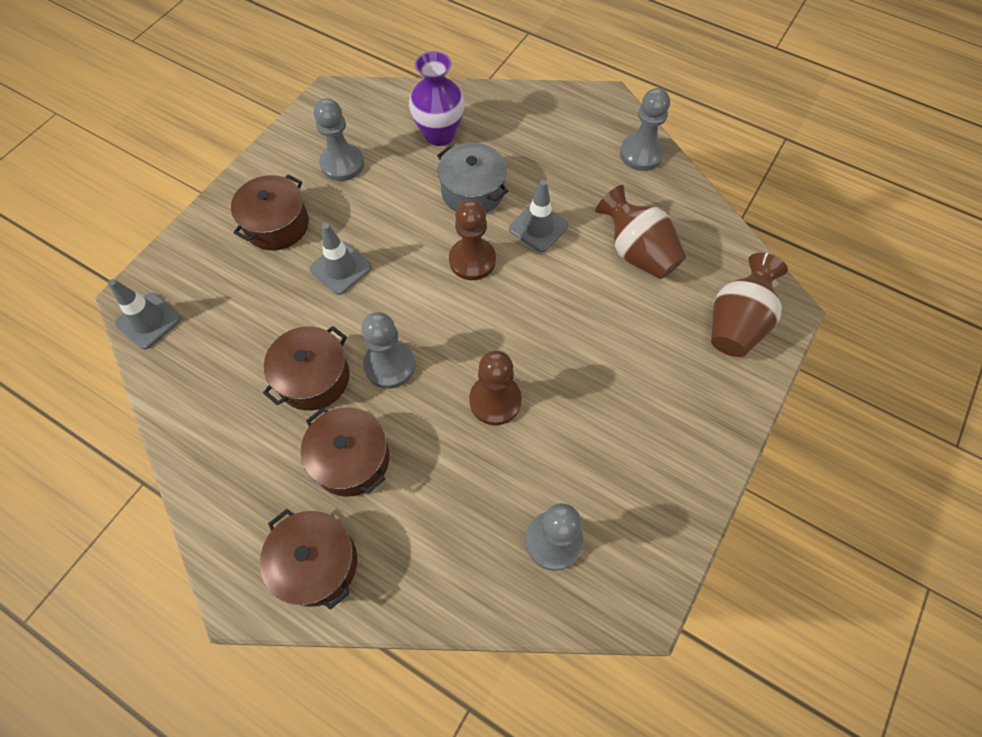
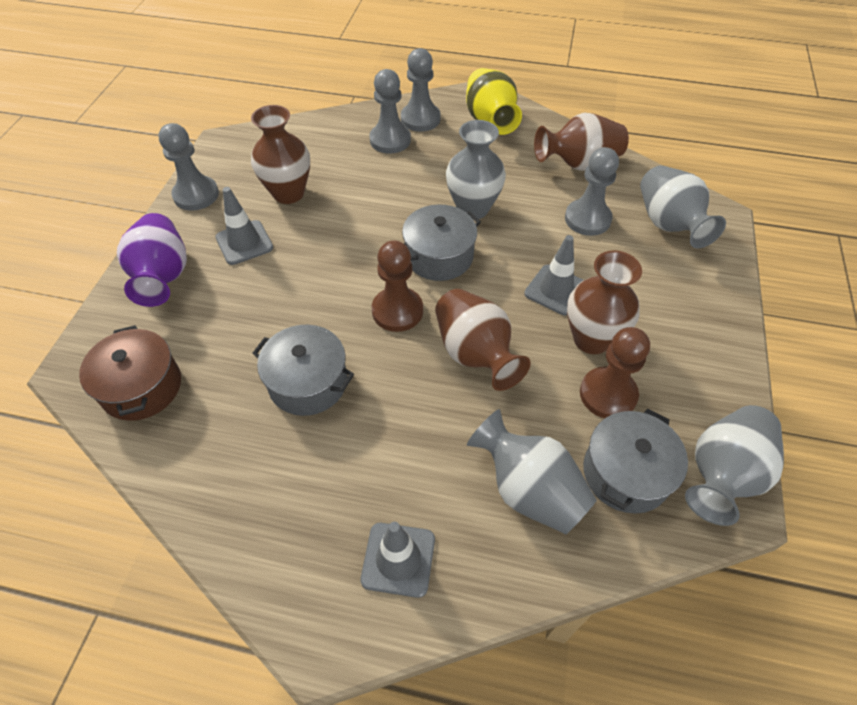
brown pot: 4 -> 1
brown vase: 2 -> 4
grey pot: 1 -> 3
grey vase: 0 -> 4
yellow vase: 0 -> 1

